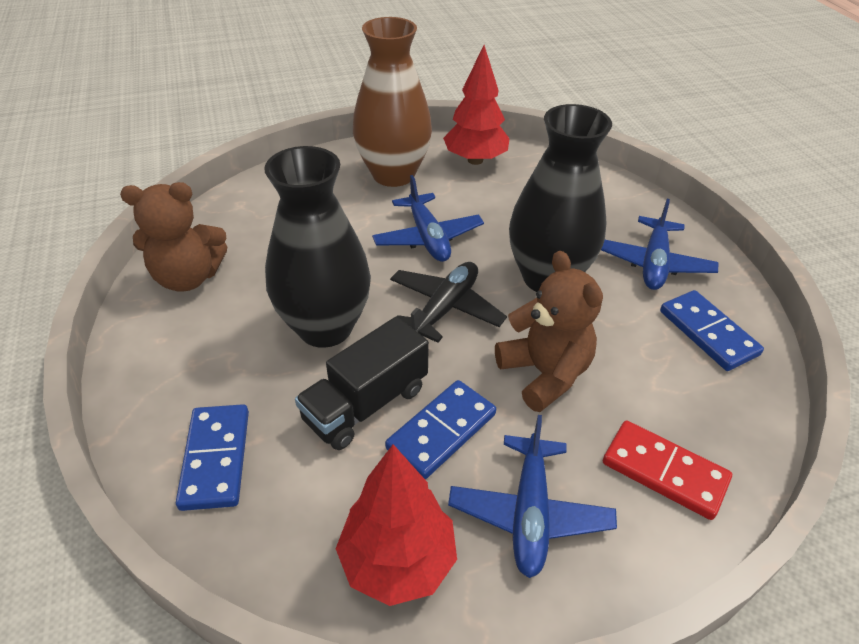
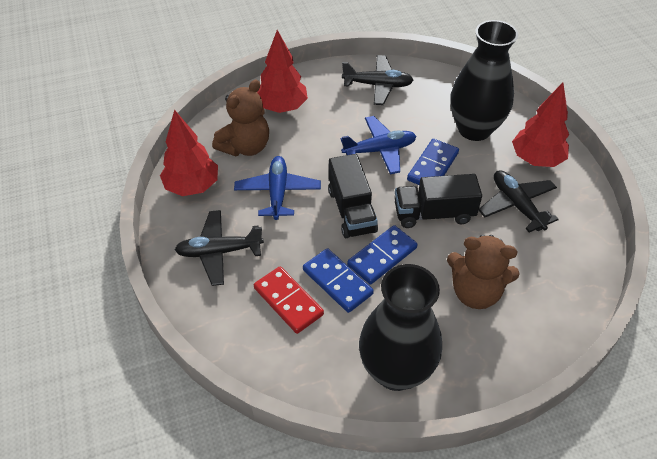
black plane: 1 -> 3
black truck: 1 -> 2
blue plane: 3 -> 2
brown vase: 1 -> 0
red tree: 2 -> 3

